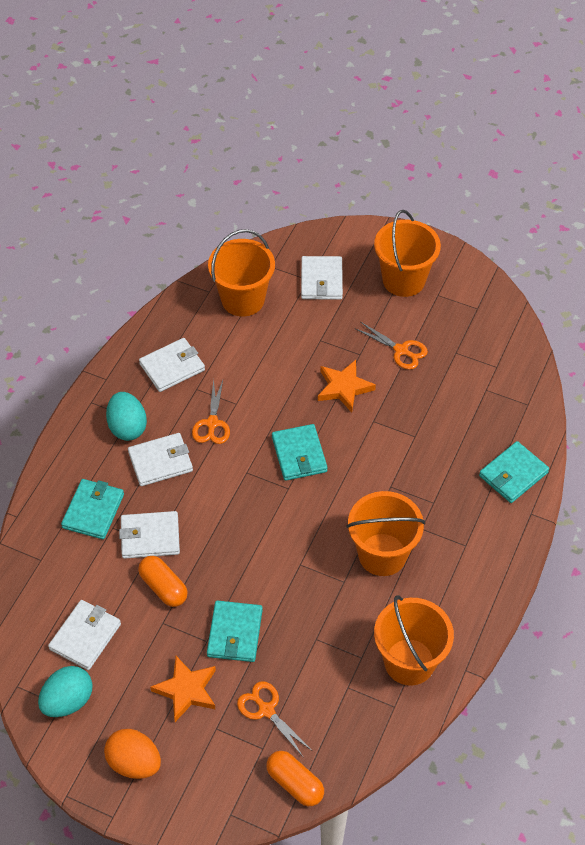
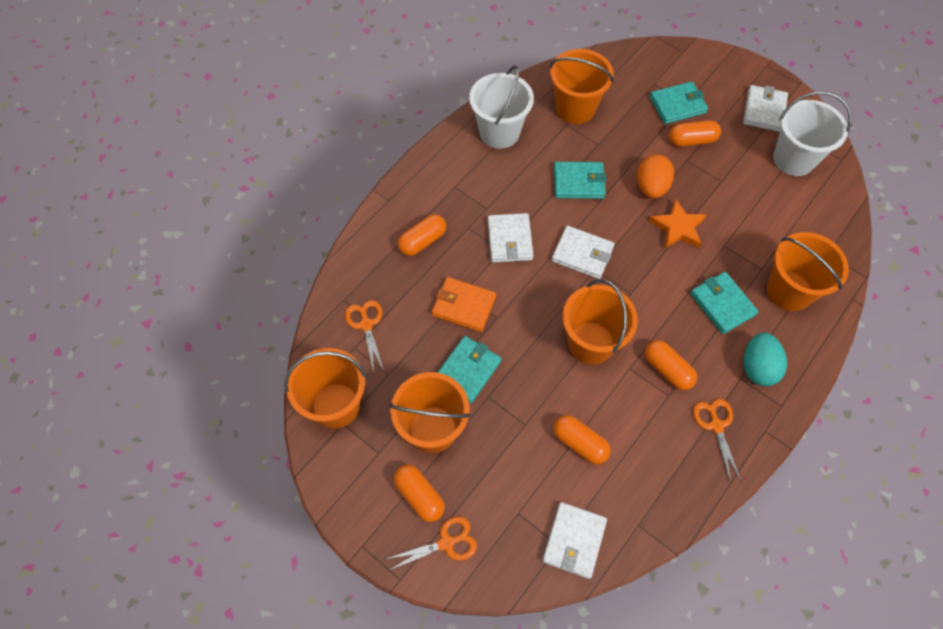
orange bucket: 4 -> 5
orange capsule: 2 -> 5
orange star: 2 -> 1
orange wallet: 0 -> 1
turquoise egg: 2 -> 1
white bucket: 0 -> 2
white wallet: 5 -> 4

